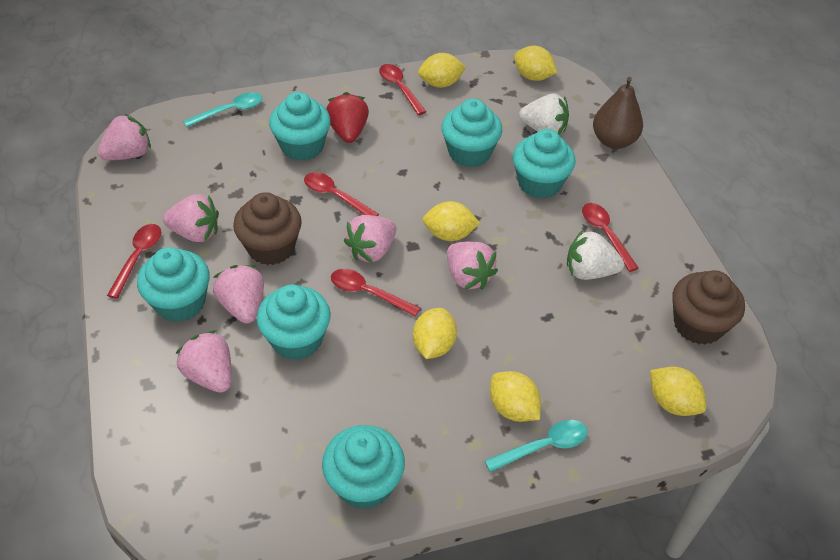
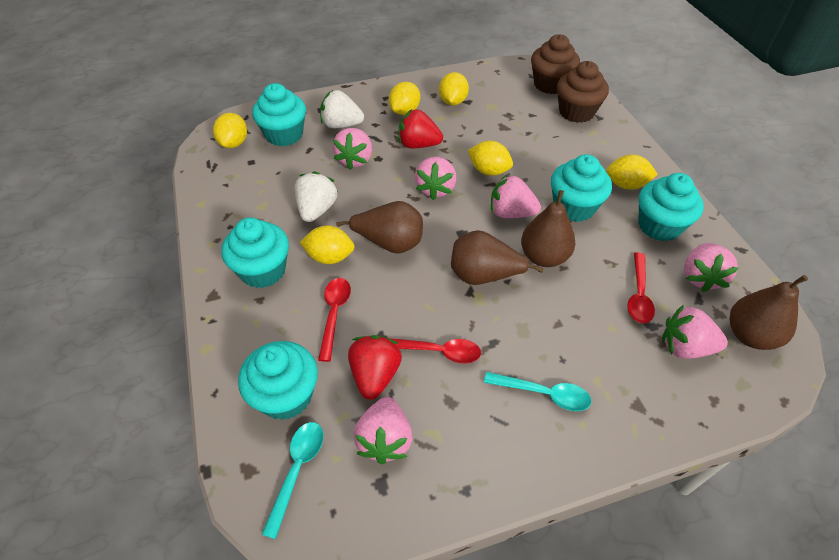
brown pear: 1 -> 4
red spoon: 5 -> 3
red strawberry: 1 -> 2
turquoise cupcake: 6 -> 5

